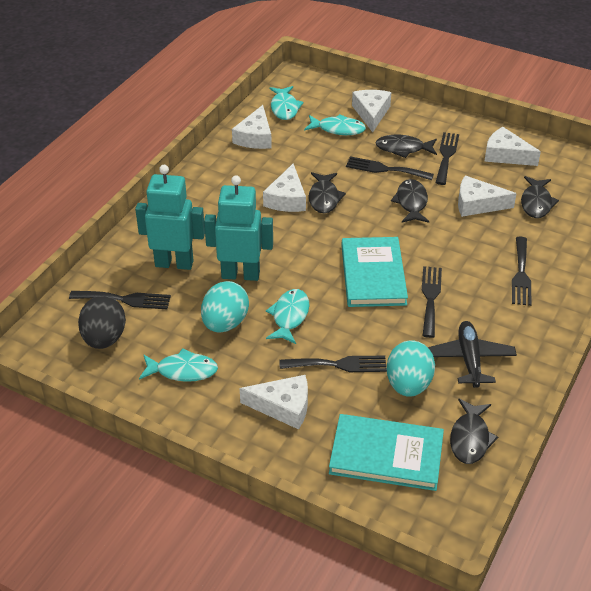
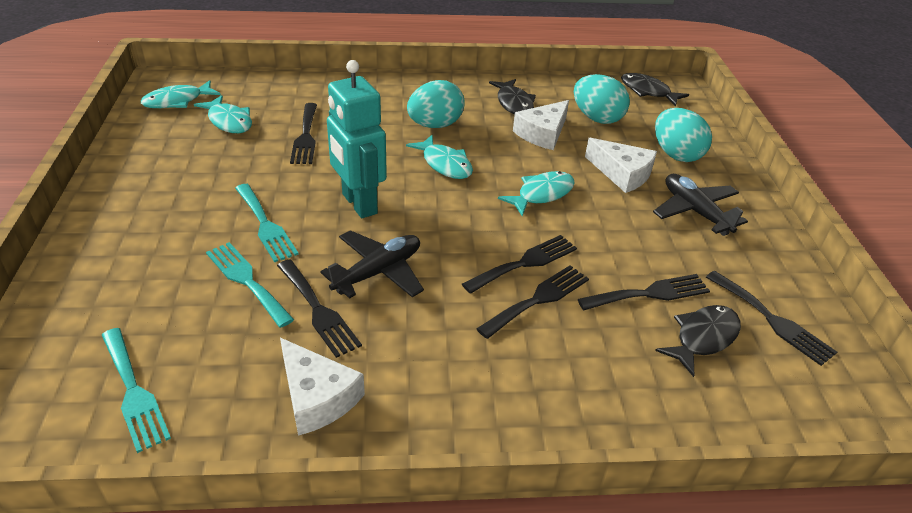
black egg: 1 -> 0
black fish: 5 -> 3
black plane: 1 -> 2
turquoise book: 2 -> 0
turquoise egg: 2 -> 3
turquoise fork: 0 -> 3
turquoise robot: 2 -> 1
white cheese: 6 -> 3

